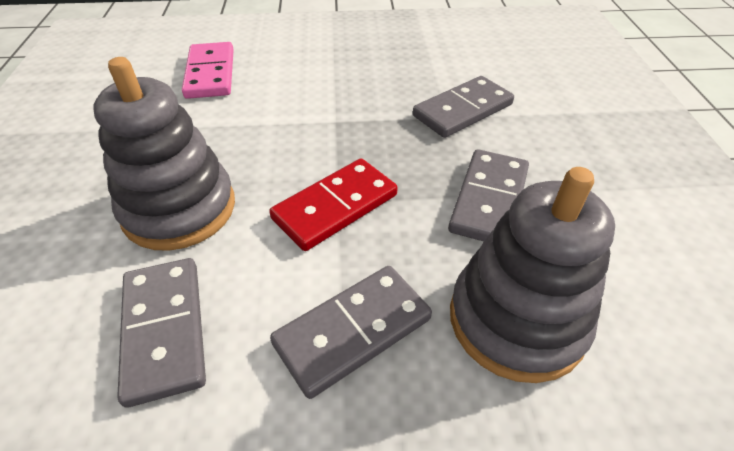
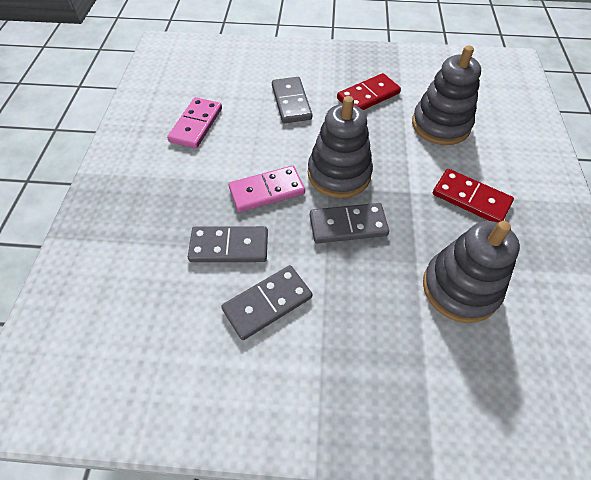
grey stacking toy: 2 -> 3
pink domino: 1 -> 2
red domino: 1 -> 2

